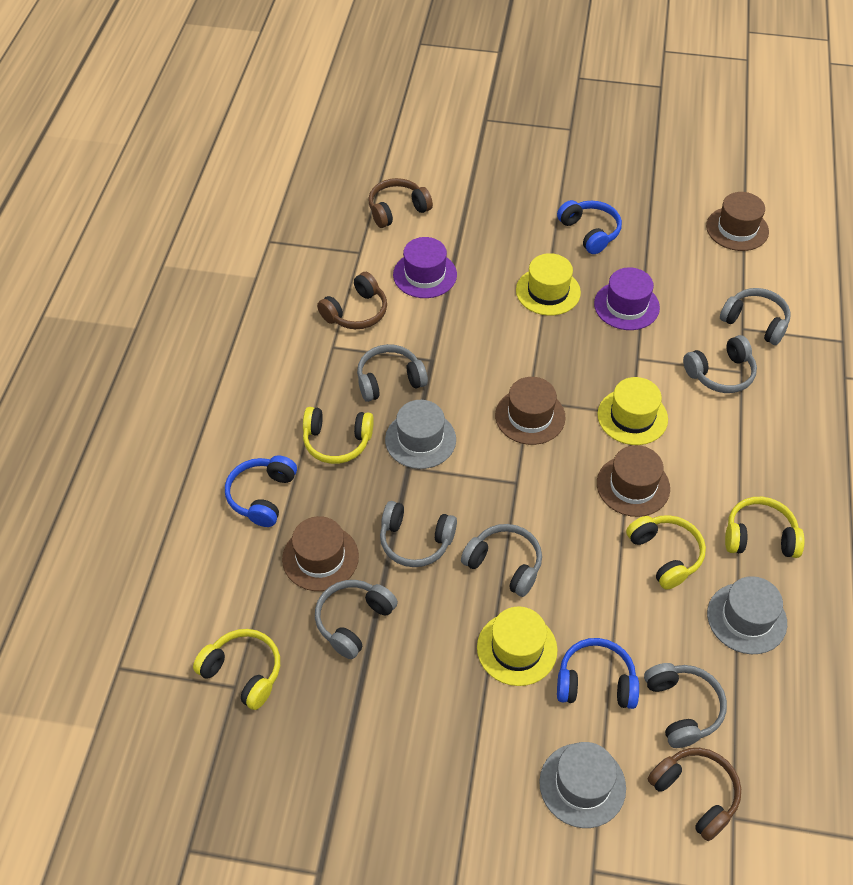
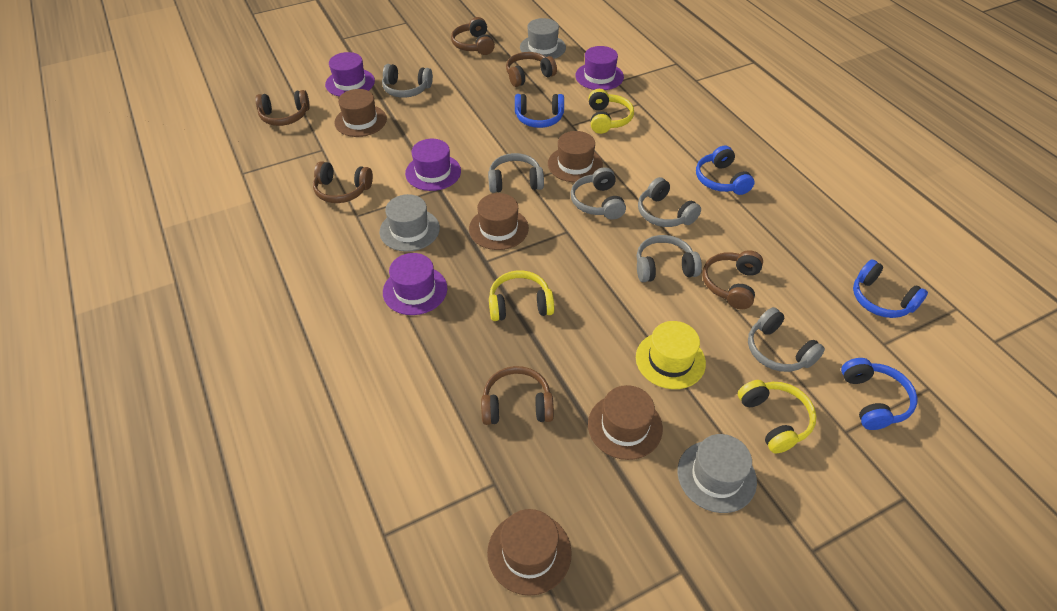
blue headphones: 3 -> 4
brown hat: 4 -> 5
brown headphones: 3 -> 6
grey headphones: 7 -> 6
purple hat: 2 -> 4
yellow hat: 3 -> 1
yellow headphones: 4 -> 3

